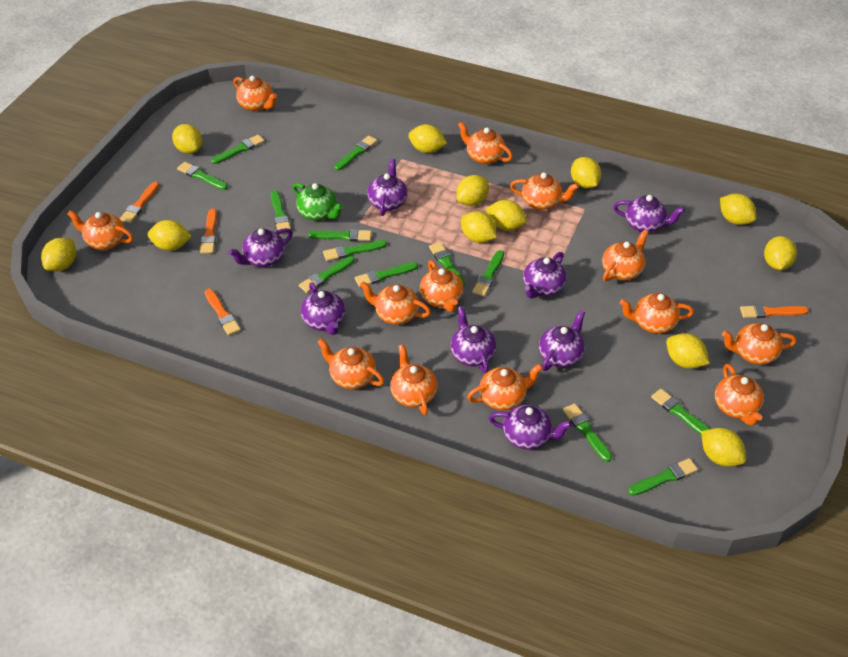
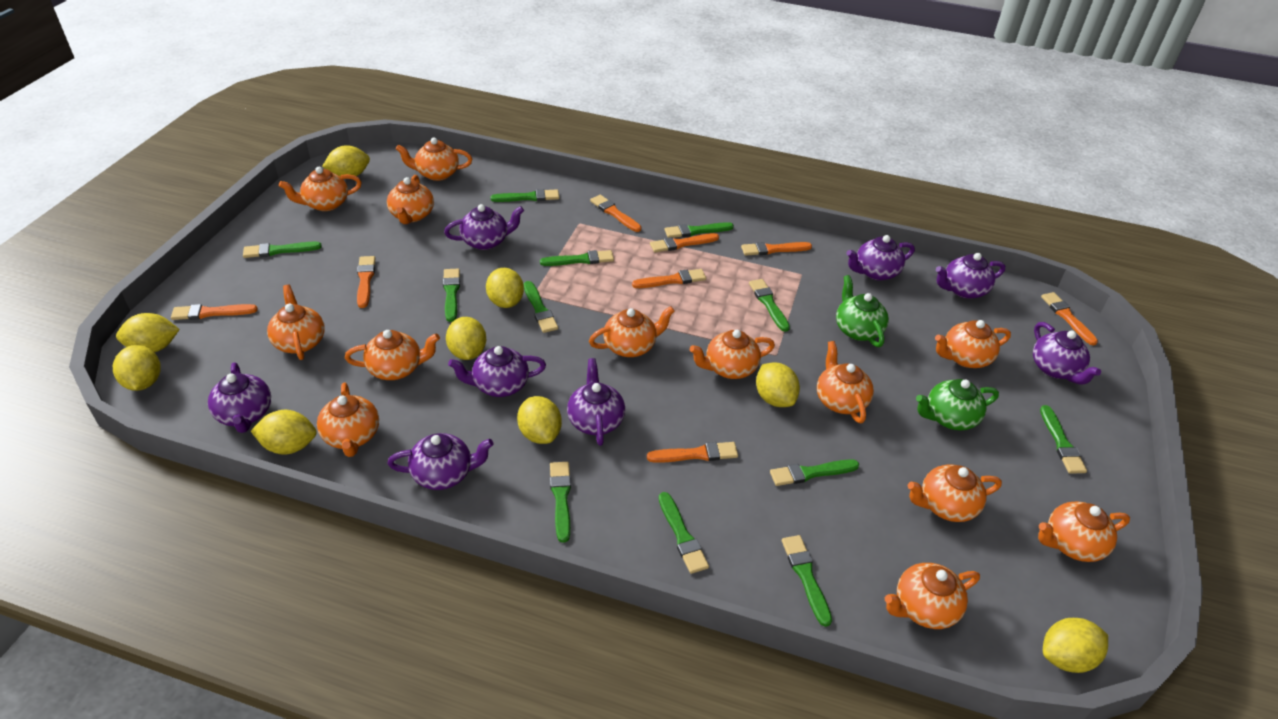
green brush: 13 -> 12
green teapot: 1 -> 2
orange brush: 4 -> 8
yellow lemon: 12 -> 9

